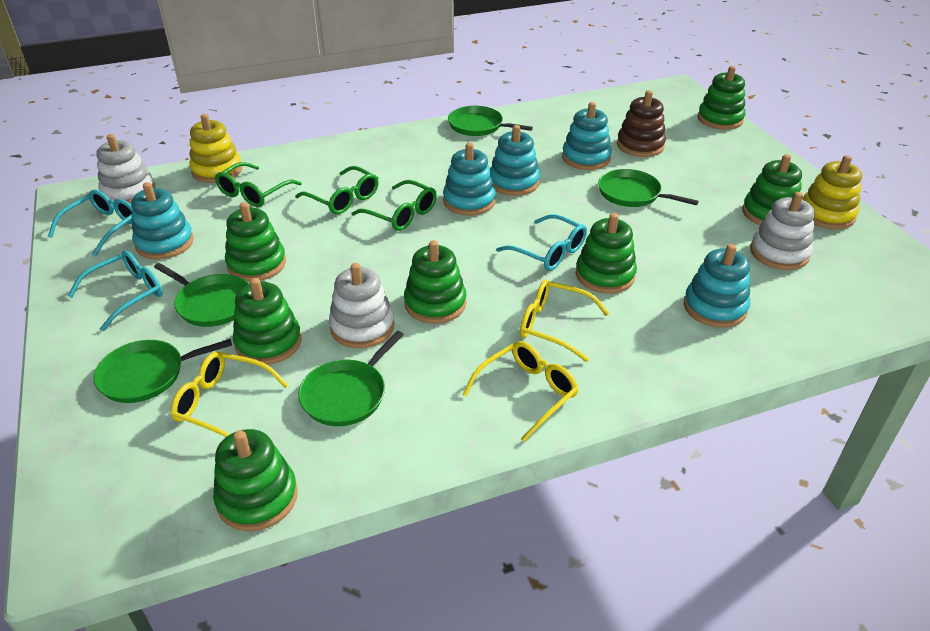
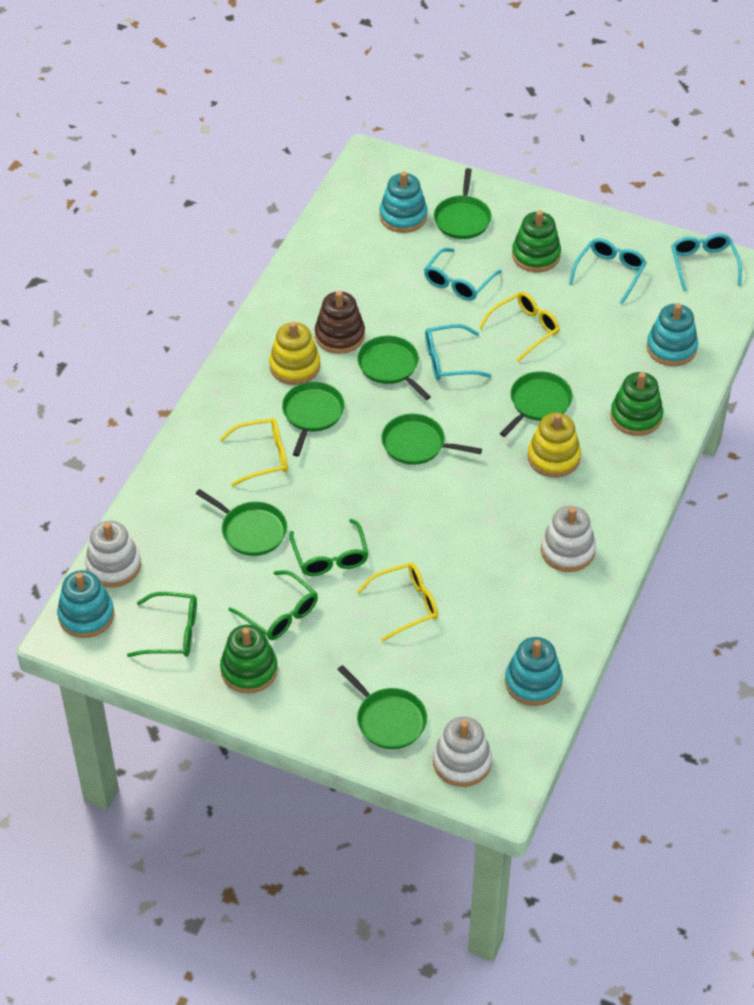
green pan: 5 -> 7
green stacking toy: 7 -> 3
turquoise glasses: 3 -> 4
turquoise stacking toy: 5 -> 4

